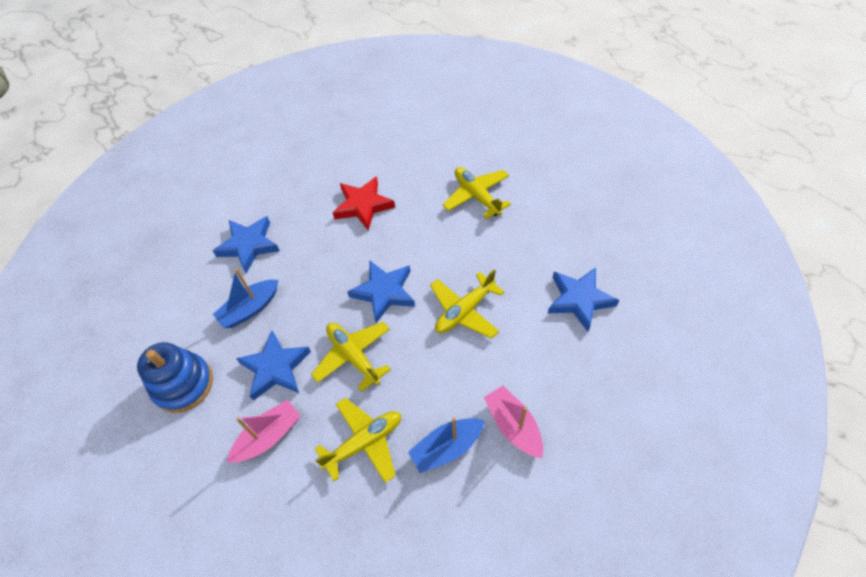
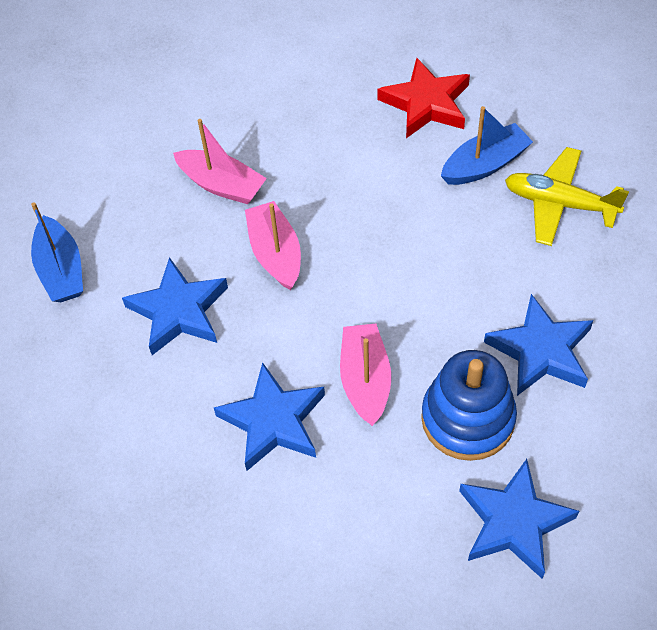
pink boat: 2 -> 3
yellow plane: 4 -> 1

